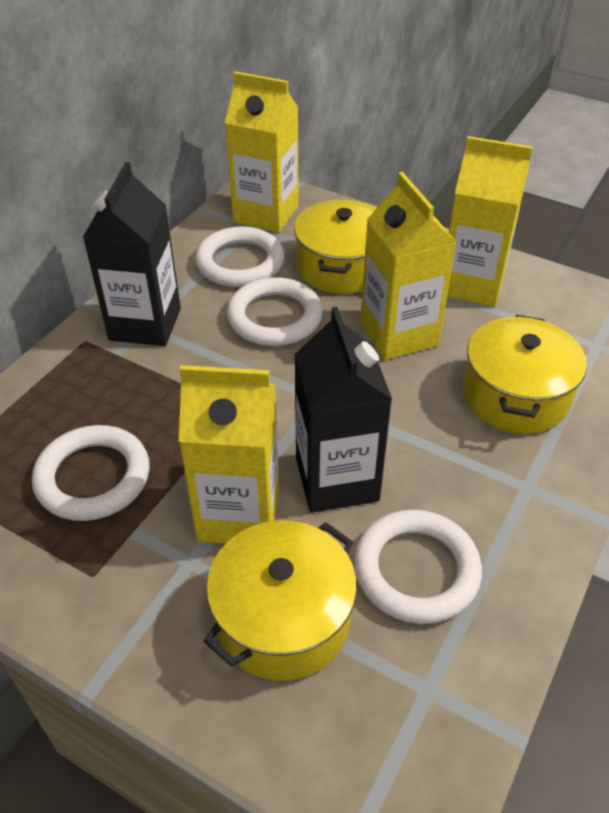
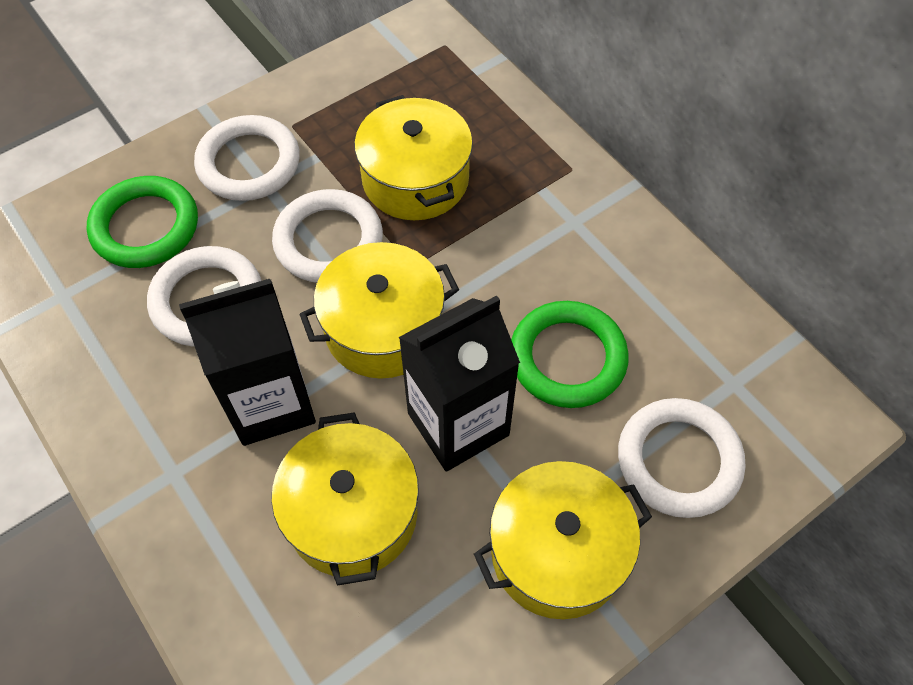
green ring: 0 -> 2
yellow carton: 4 -> 0
yellow pot: 3 -> 4

